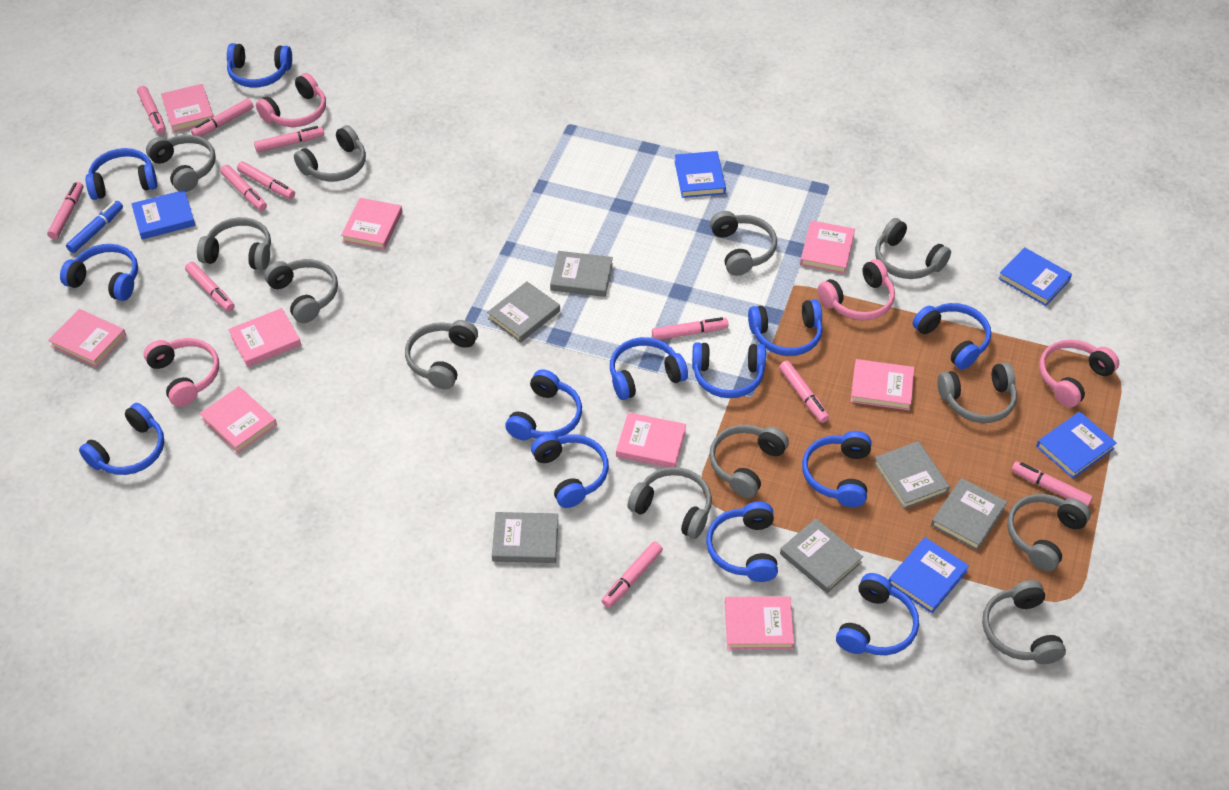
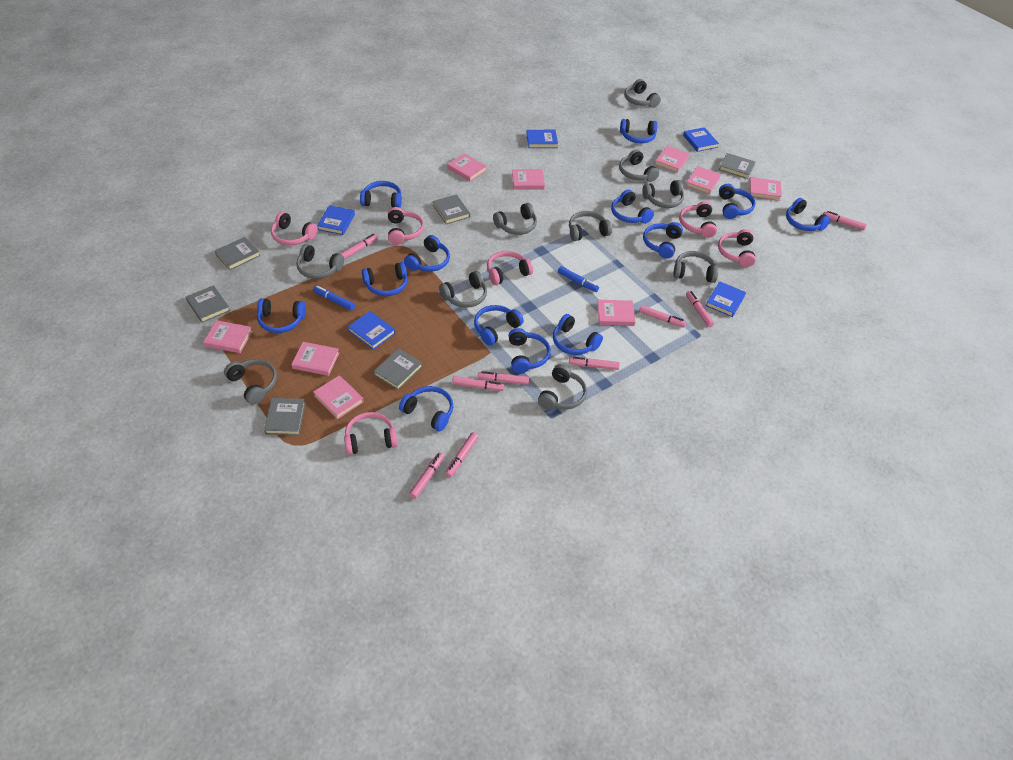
blue marker: 1 -> 2
grey headphones: 12 -> 10
pink headphones: 4 -> 6
pink marker: 11 -> 9

